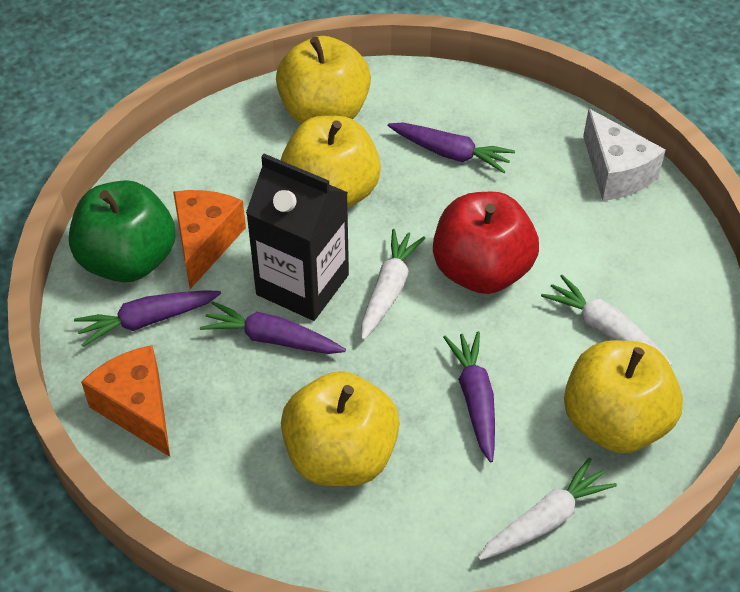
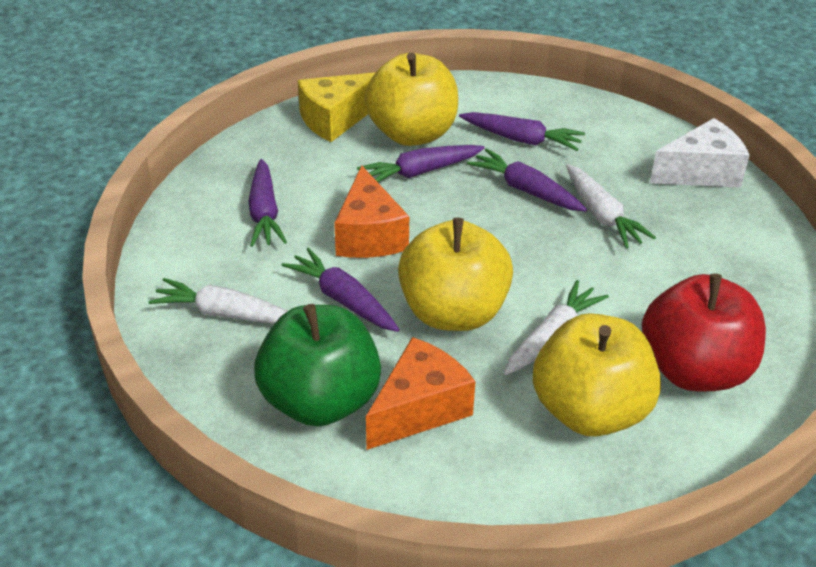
black carton: 1 -> 0
purple carrot: 4 -> 5
yellow apple: 4 -> 3
yellow cheese: 0 -> 1

